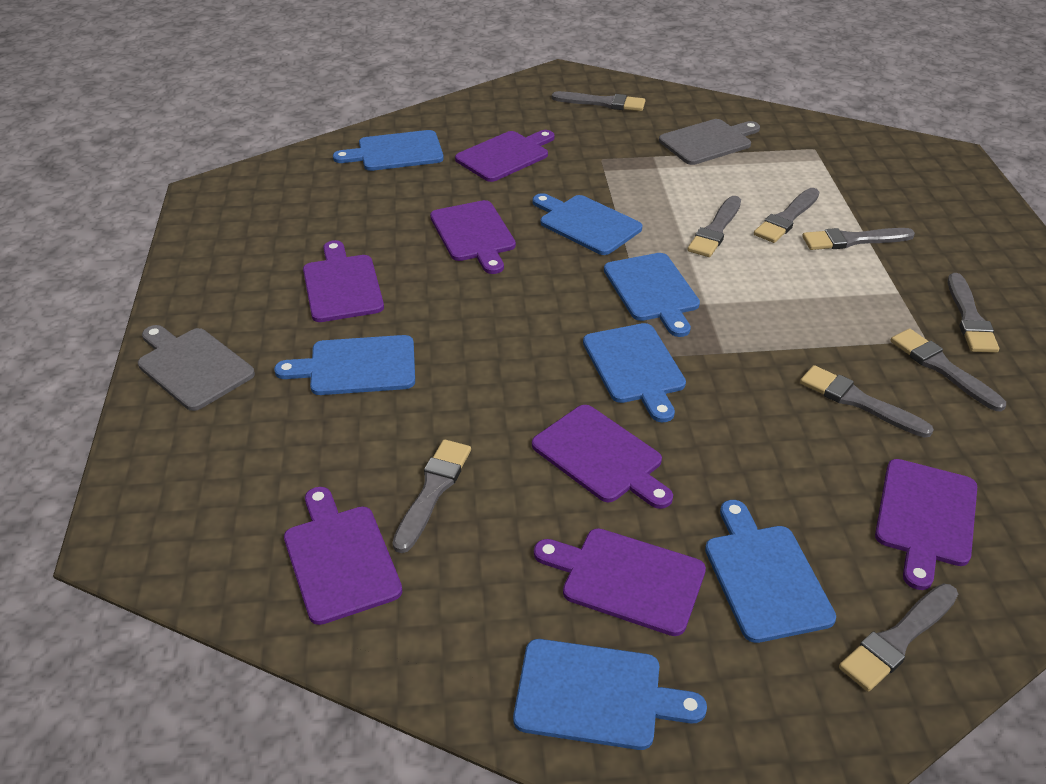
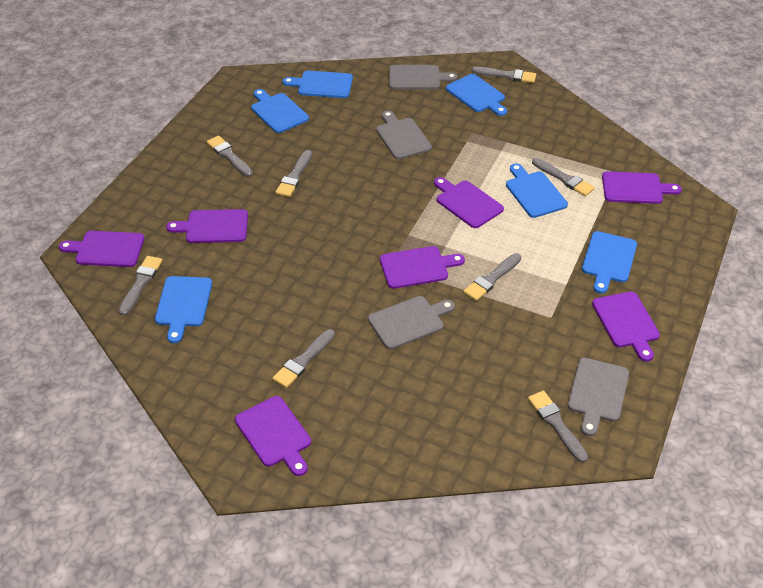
blue cutting board: 7 -> 6
grey brush: 9 -> 8
grey cutting board: 2 -> 4

